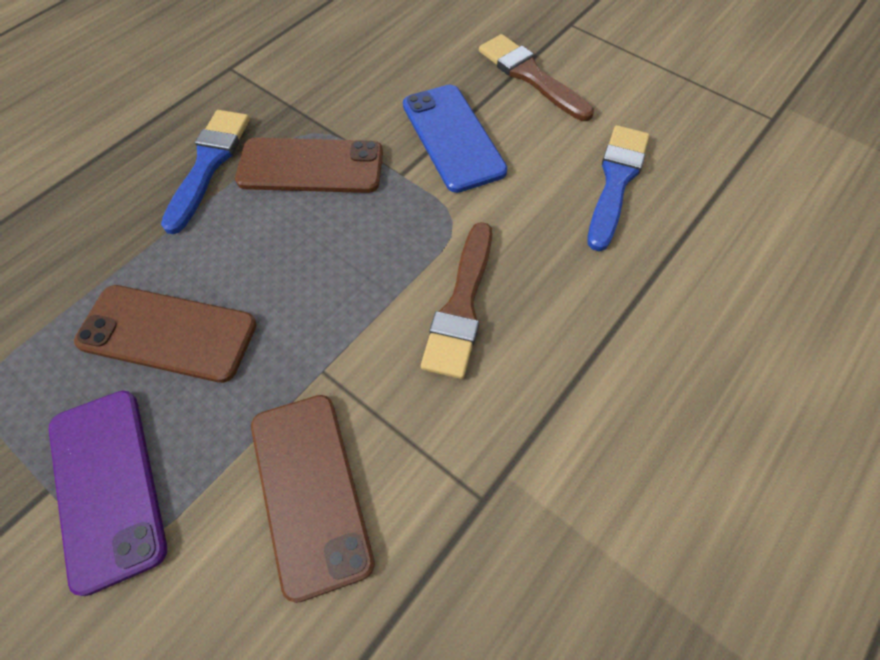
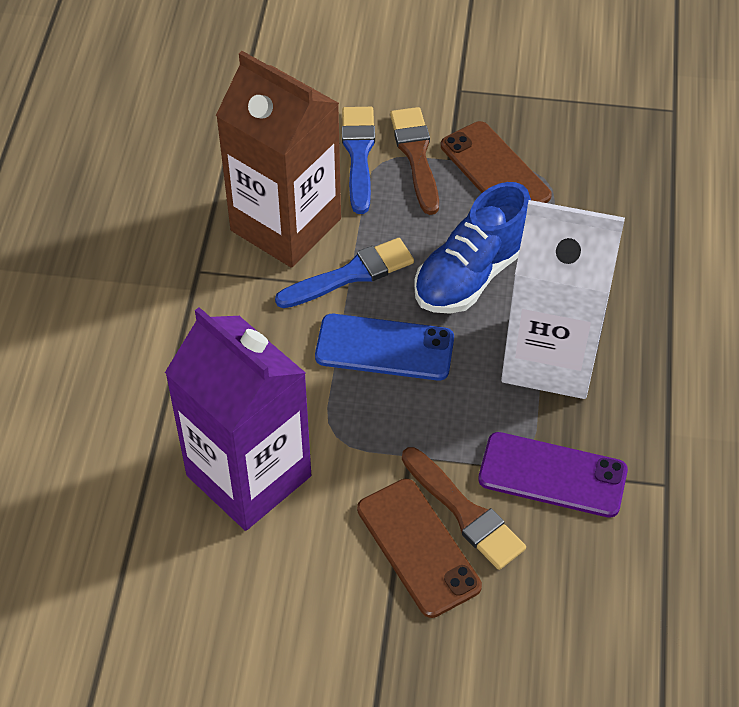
blue shoe: 0 -> 1
brown carton: 0 -> 1
brown phone: 3 -> 2
purple carton: 0 -> 1
white carton: 0 -> 1

